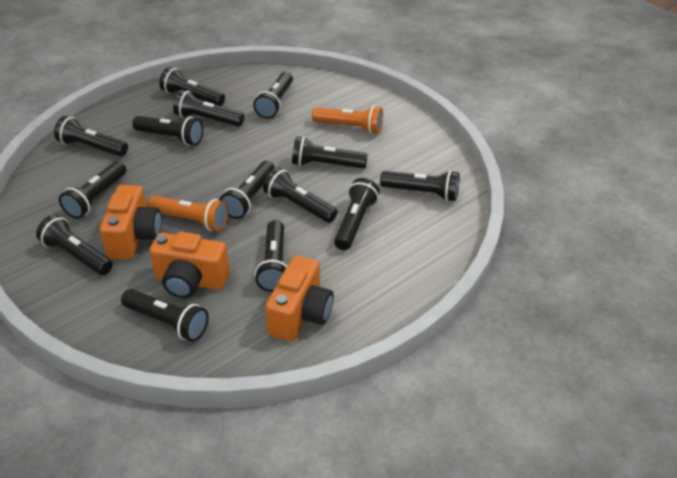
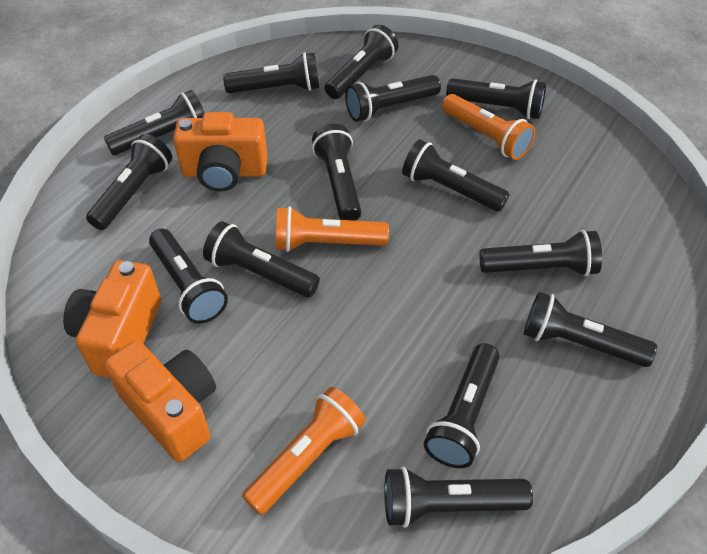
orange flashlight: 2 -> 3

